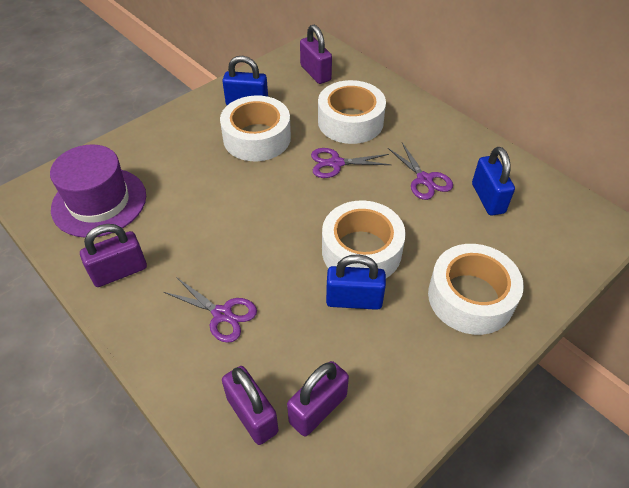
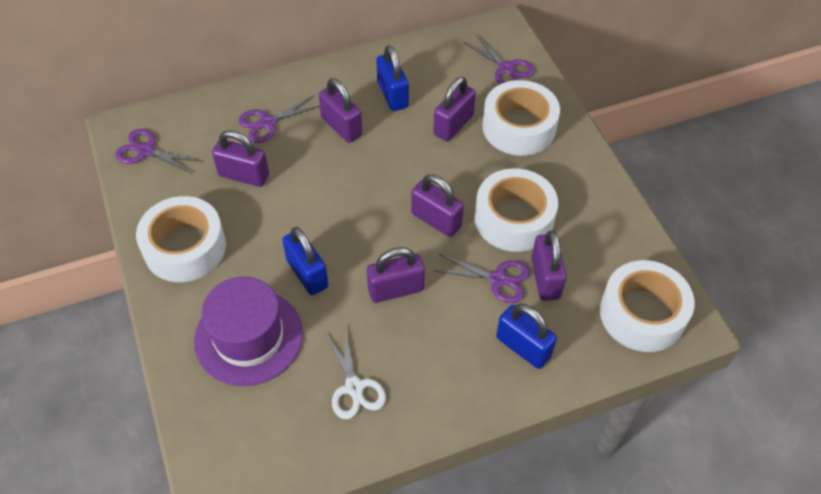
purple padlock: 4 -> 6
purple scissors: 3 -> 4
white scissors: 0 -> 1

